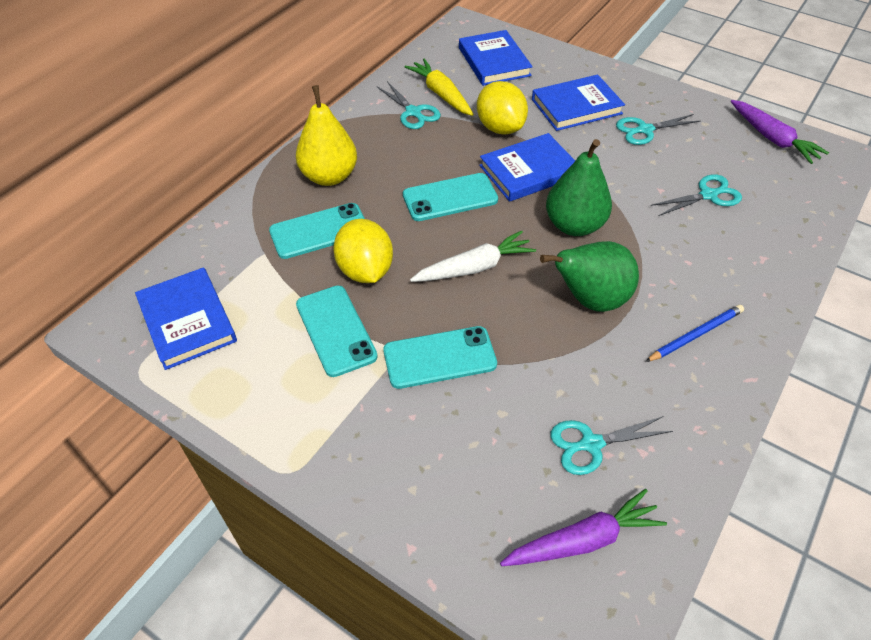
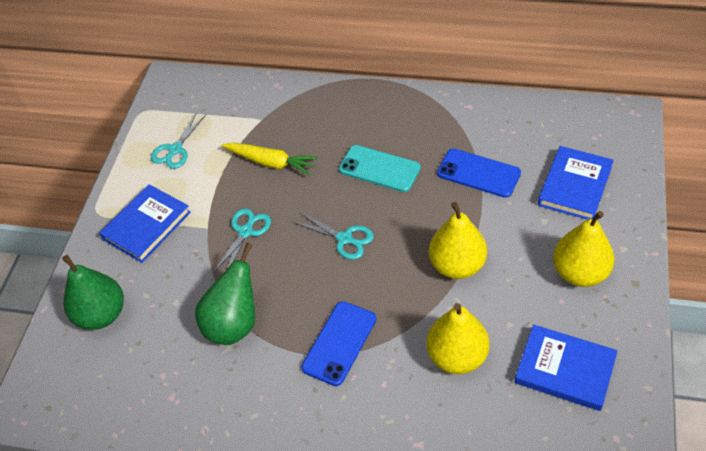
blue book: 4 -> 3
blue pencil: 1 -> 0
blue phone: 0 -> 2
purple carrot: 2 -> 0
turquoise phone: 4 -> 1
turquoise scissors: 4 -> 3
white carrot: 1 -> 0
yellow lemon: 2 -> 0
yellow pear: 1 -> 3

